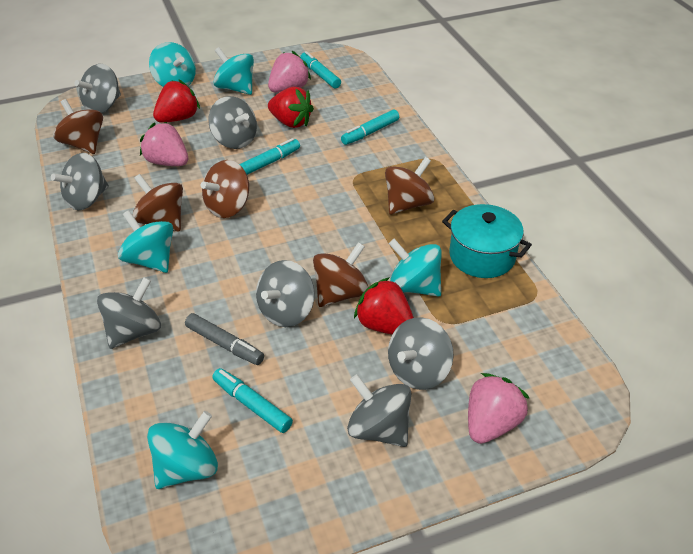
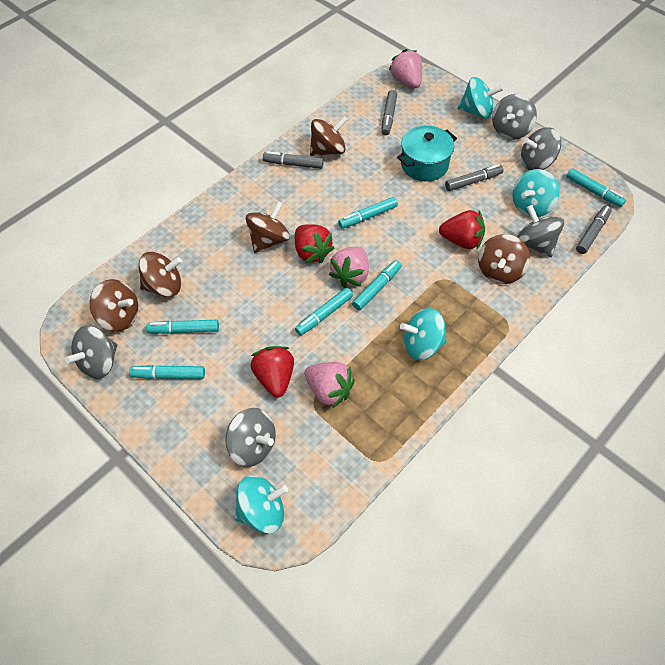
grey marker: 1 -> 4
grey spinning top: 7 -> 5
turquoise marker: 4 -> 6
turquoise spinning top: 5 -> 4

